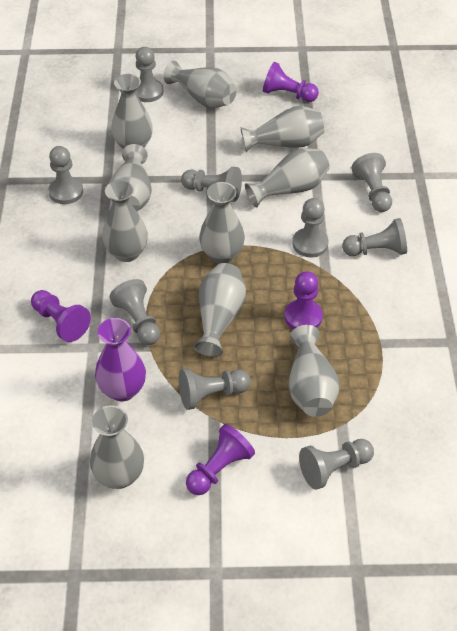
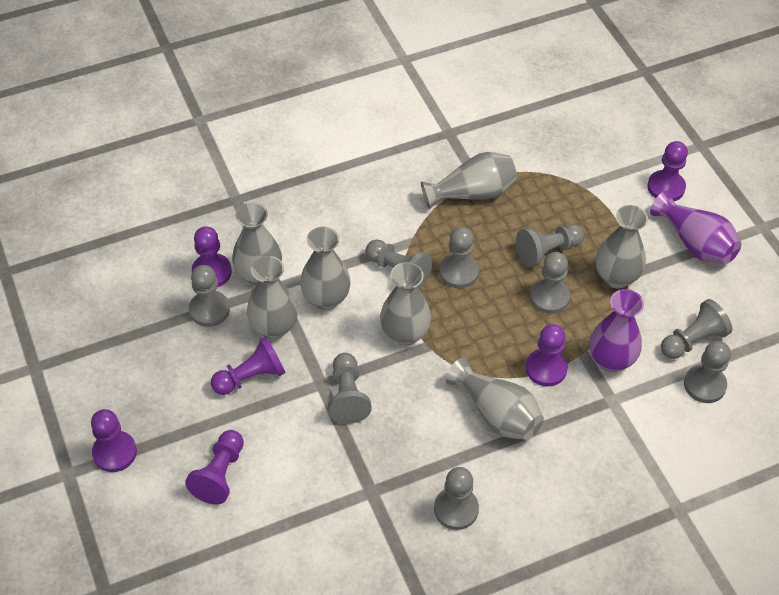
grey vase: 10 -> 7
purple pawn: 4 -> 6
purple vase: 1 -> 2

